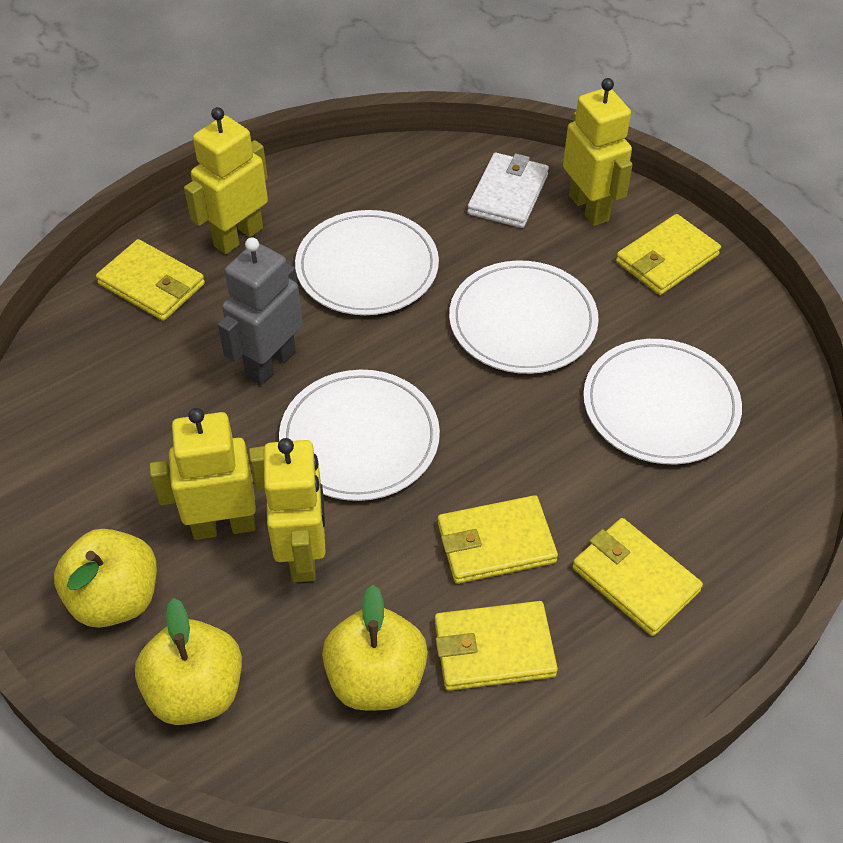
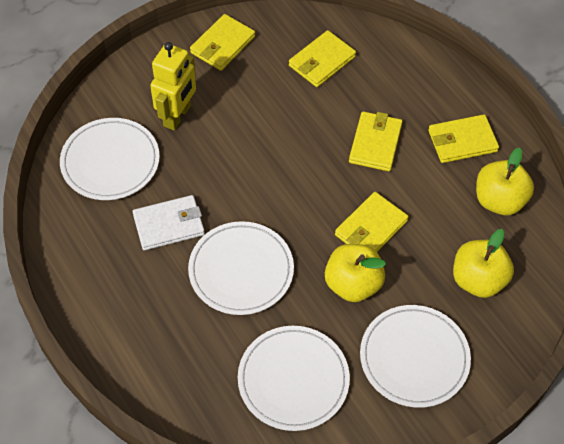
grey robot: 1 -> 0
yellow robot: 4 -> 1

